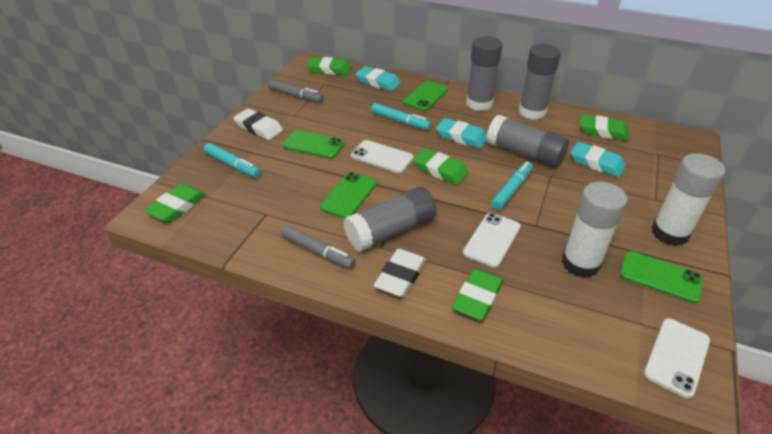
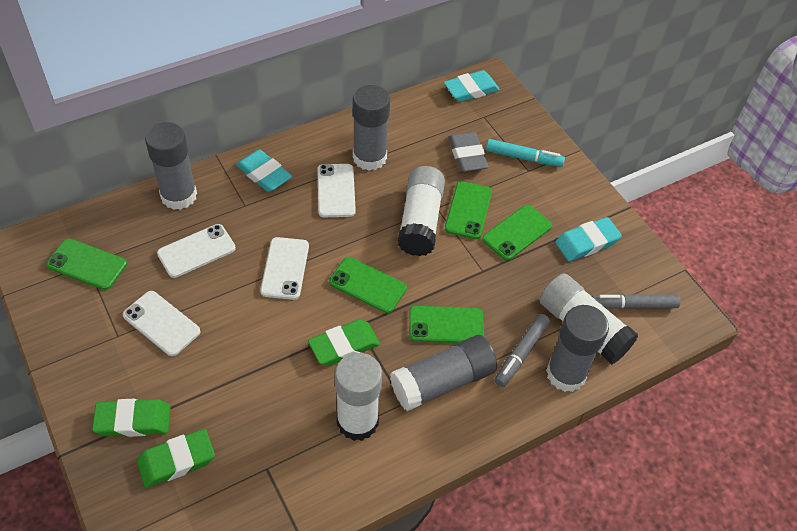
green eraser: 5 -> 3
green phone: 4 -> 5
grey eraser: 0 -> 1
turquoise marker: 3 -> 1
white eraser: 2 -> 0
white glue stick: 2 -> 3
white phone: 3 -> 4

